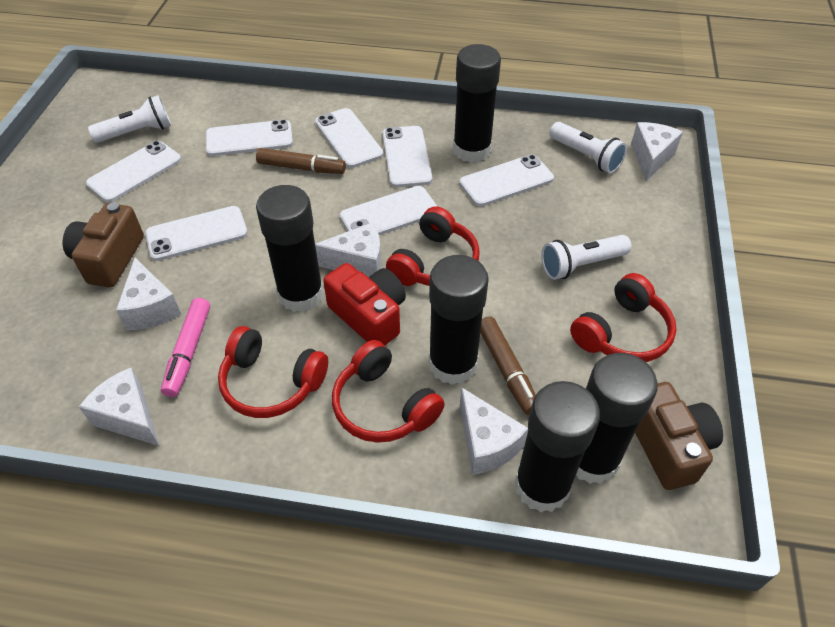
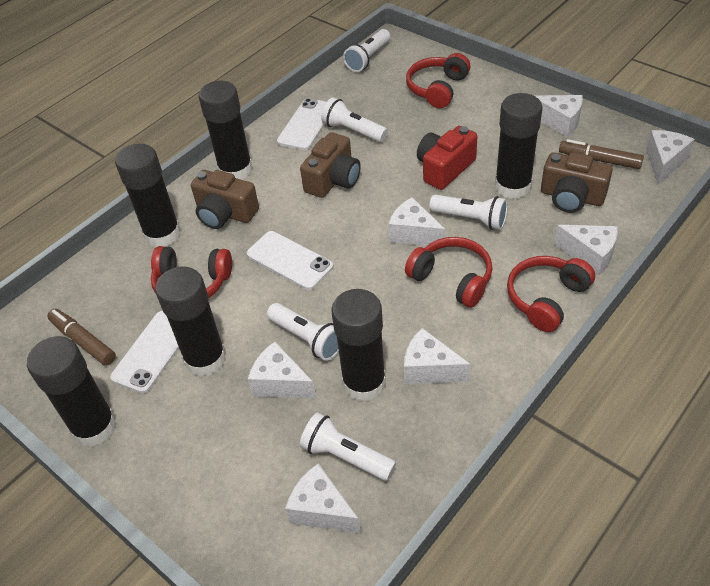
black glue stick: 5 -> 6
brown camera: 2 -> 3
pink marker: 1 -> 0
white cheese: 5 -> 7
white flashlight: 3 -> 5
white phone: 7 -> 3

